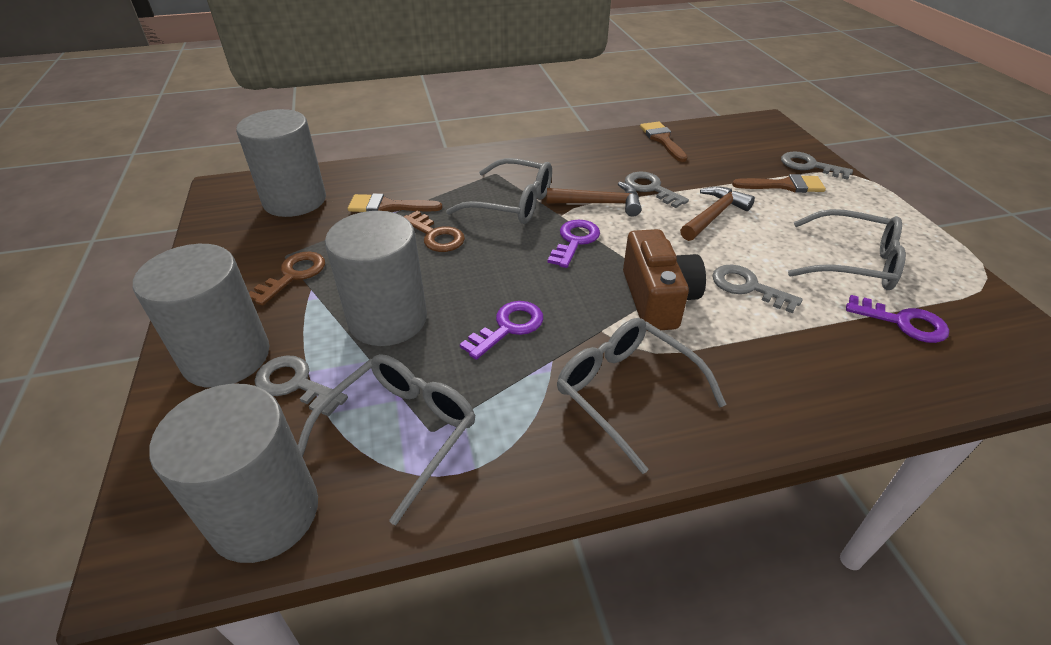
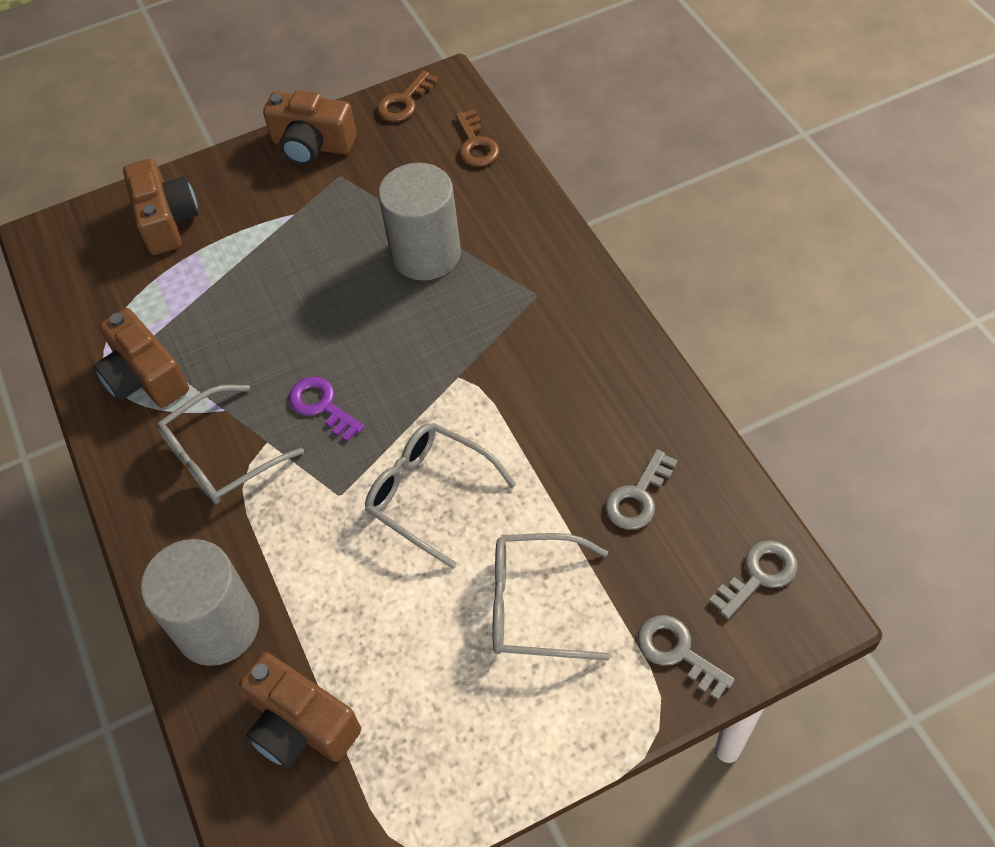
brown brush: 3 -> 0
brown camera: 1 -> 4
brown hammer: 2 -> 0
grey cylinder: 4 -> 2
grey glasses: 4 -> 3
grey key: 4 -> 3
purple key: 3 -> 1

